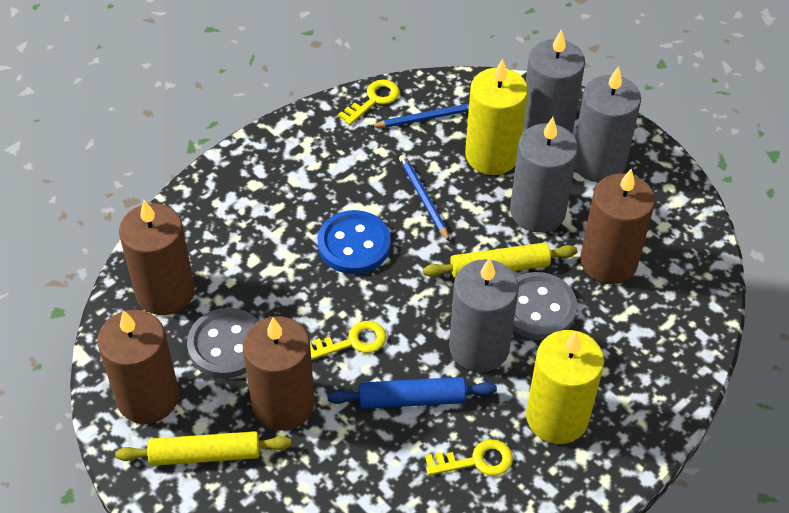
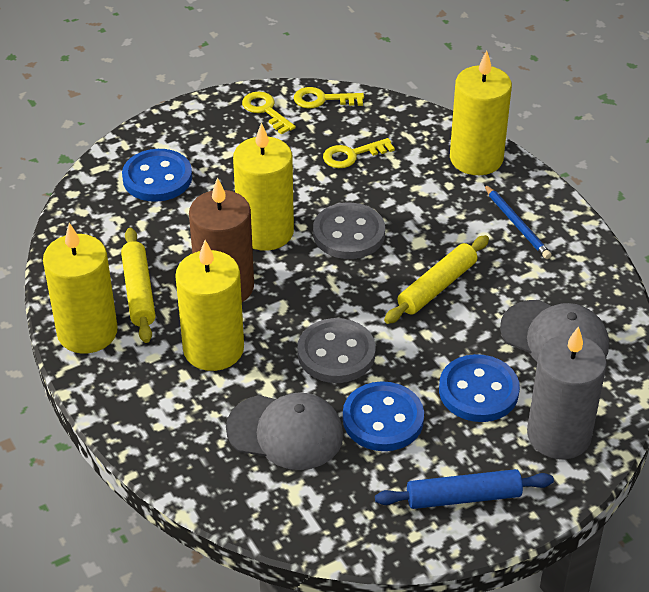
blue button: 1 -> 3
blue pencil: 2 -> 1
brown candle: 4 -> 1
grey candle: 4 -> 1
grey cap: 0 -> 2
yellow candle: 2 -> 4

